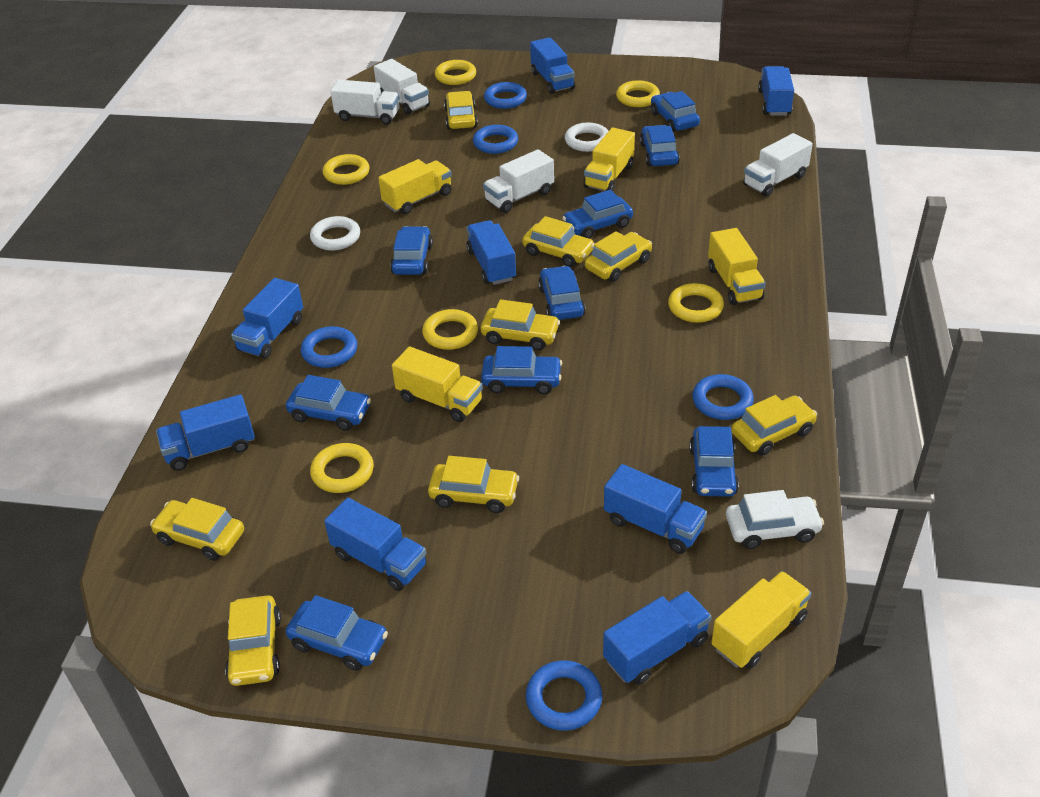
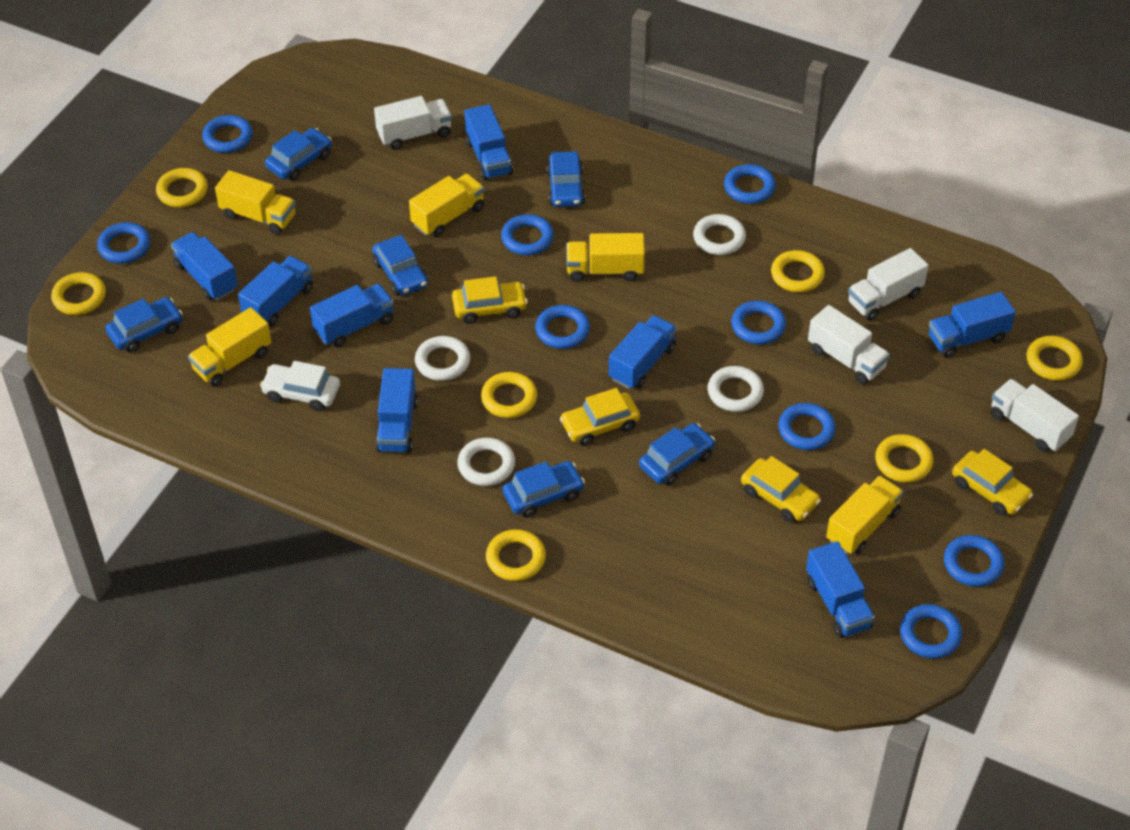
blue car: 9 -> 6
blue ring: 5 -> 9
white ring: 2 -> 4
yellow car: 8 -> 4
yellow ring: 6 -> 7

